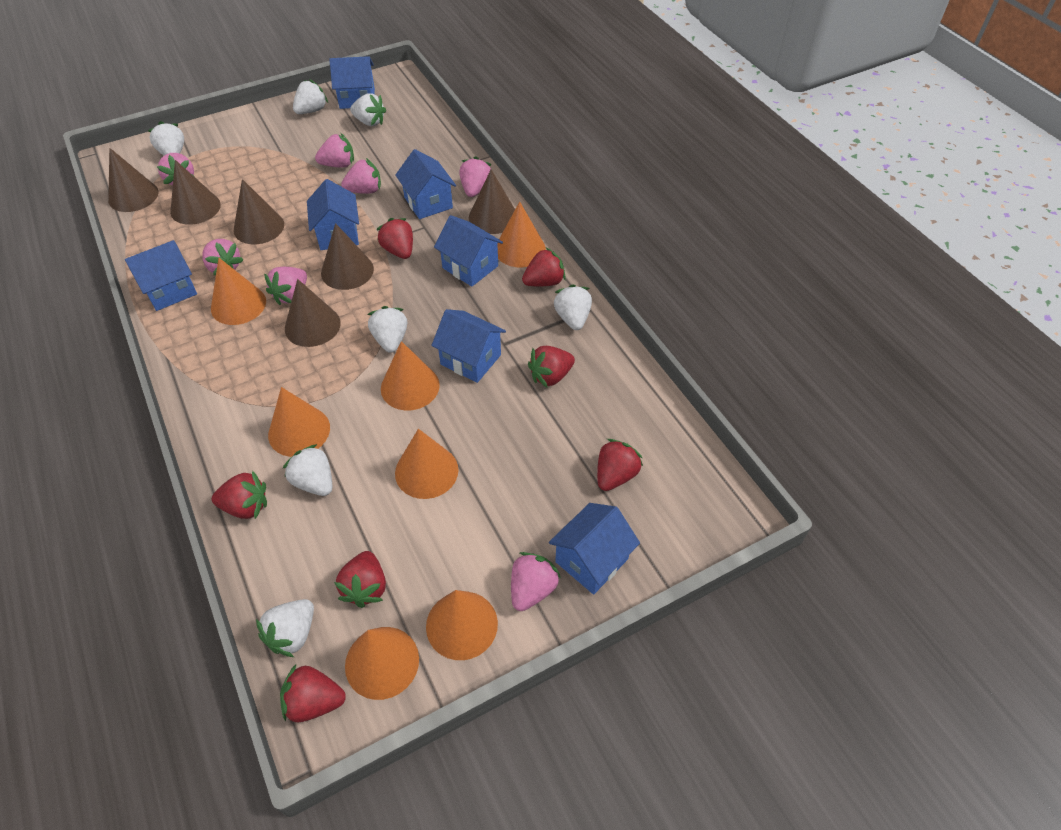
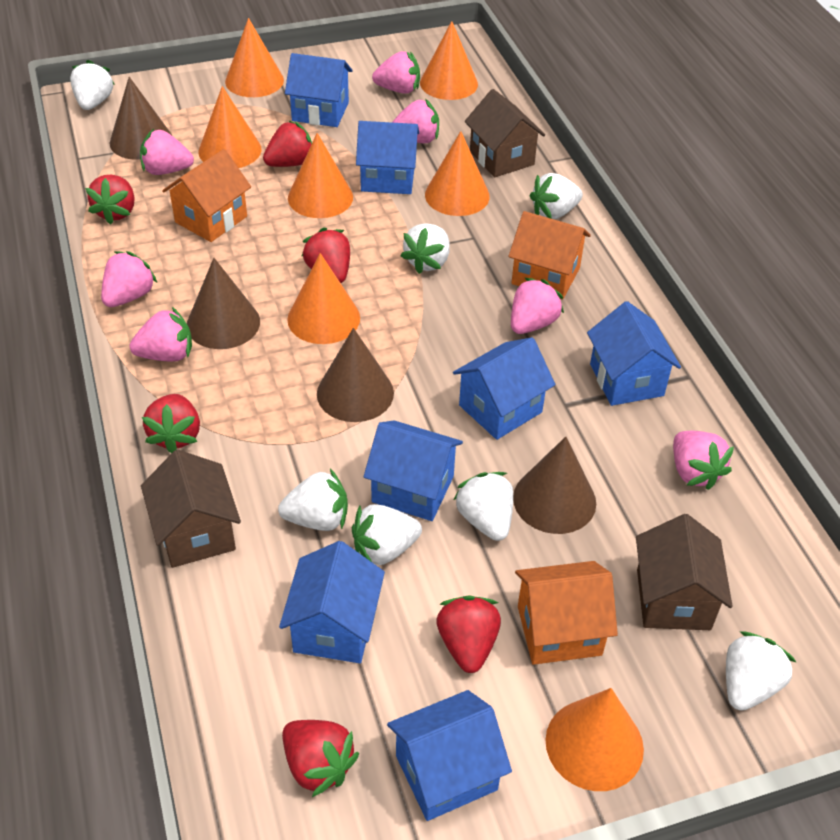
brown cone: 6 -> 4
brown house: 0 -> 3
orange house: 0 -> 3
red strawberry: 7 -> 6

